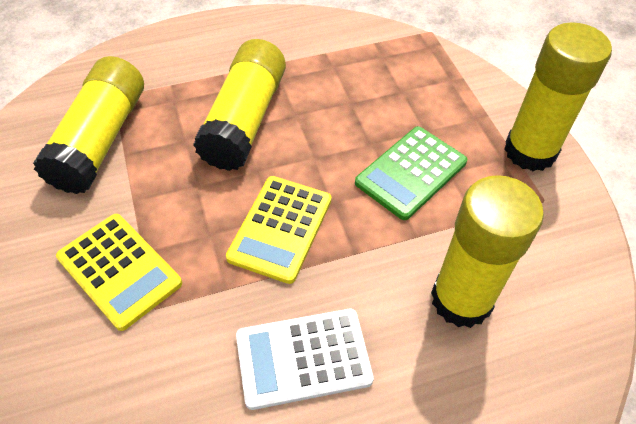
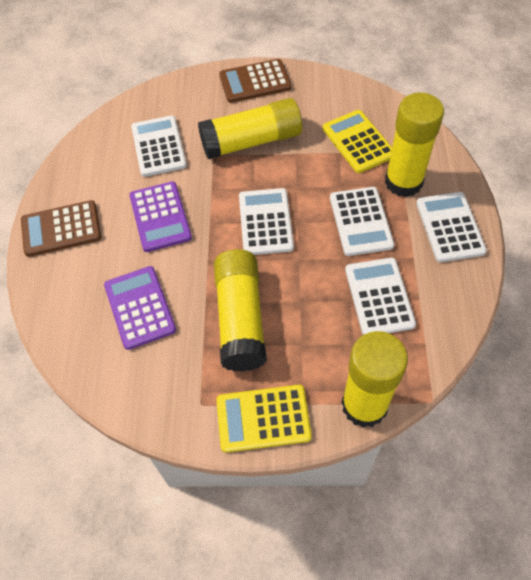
brown calculator: 0 -> 2
green calculator: 1 -> 0
purple calculator: 0 -> 2
white calculator: 1 -> 5

